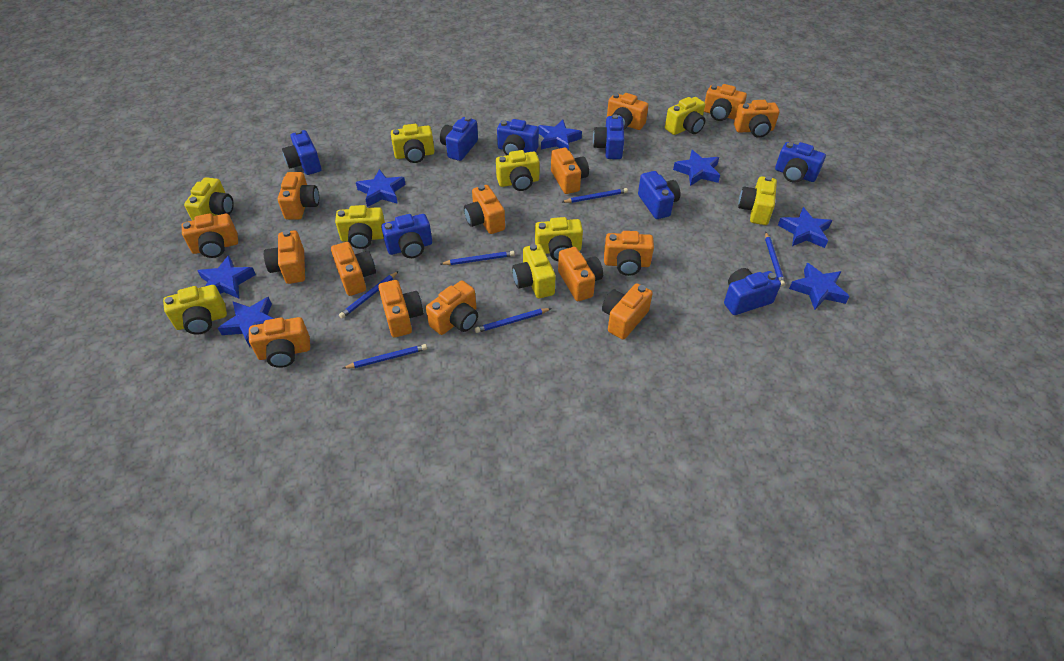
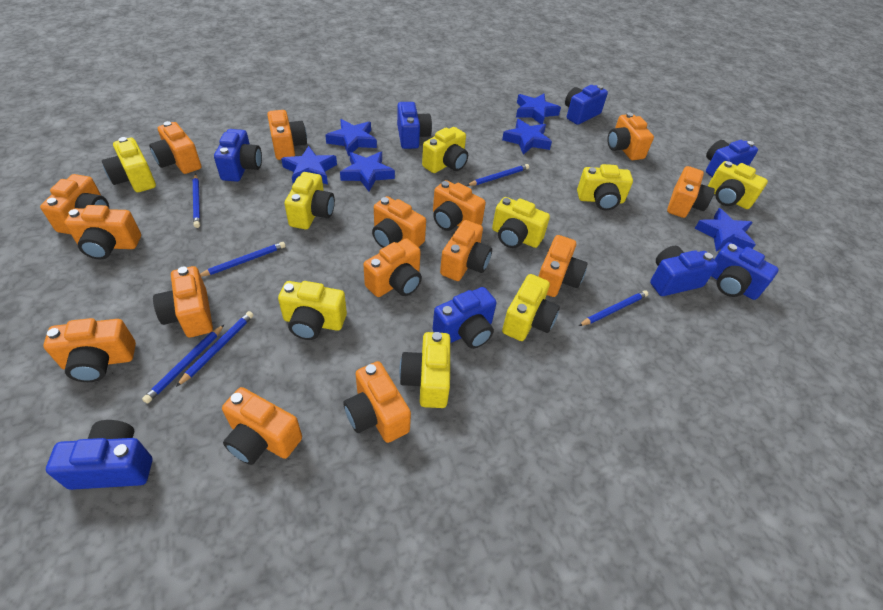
blue star: 7 -> 6

